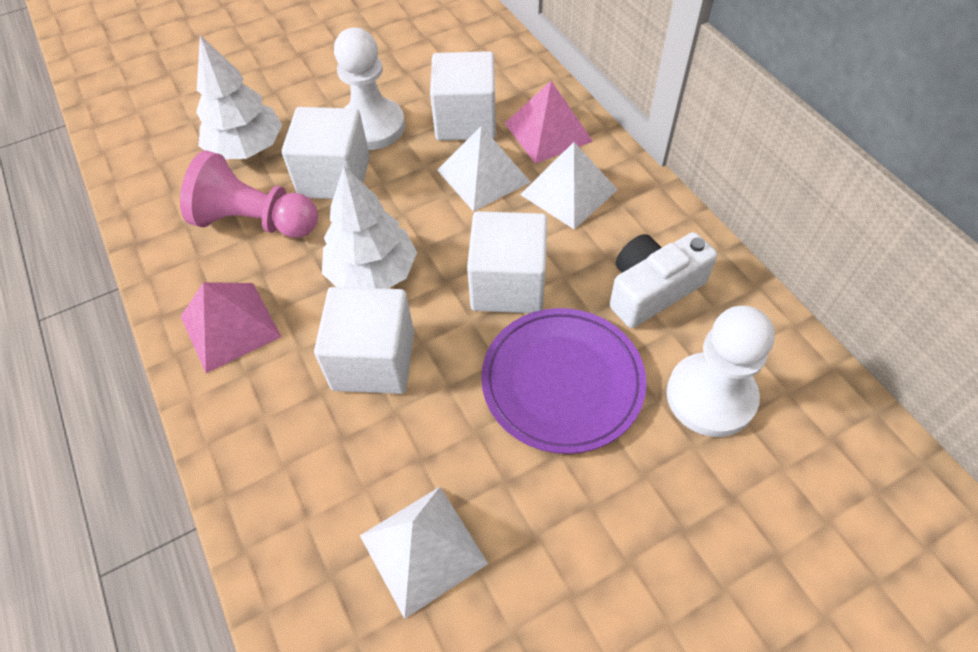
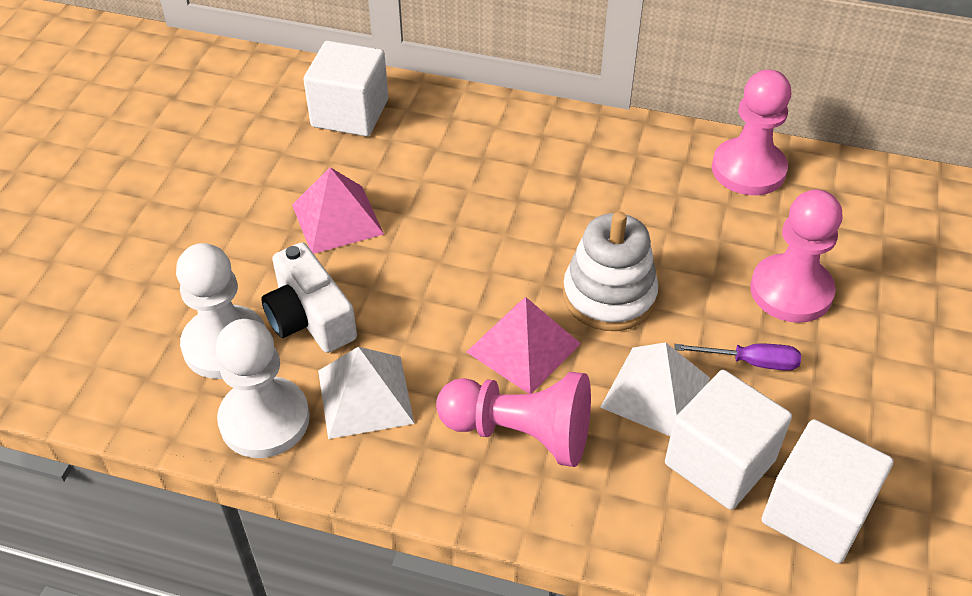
pink pawn: 1 -> 3
purple plate: 1 -> 0
purple screwdriver: 0 -> 1
white cube: 4 -> 3
white pyramid: 3 -> 2
white stacking toy: 0 -> 1
white tree: 2 -> 0

